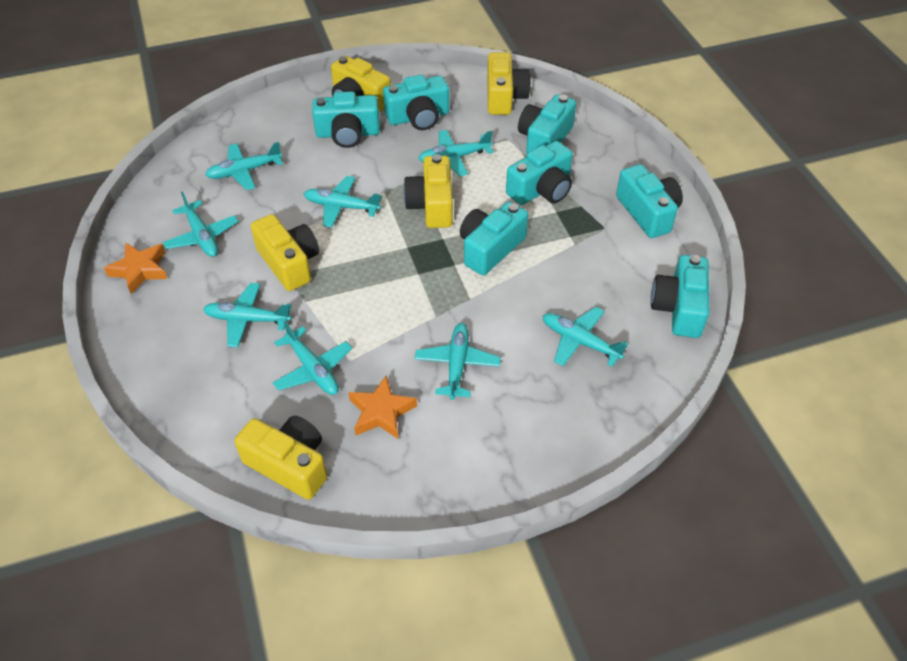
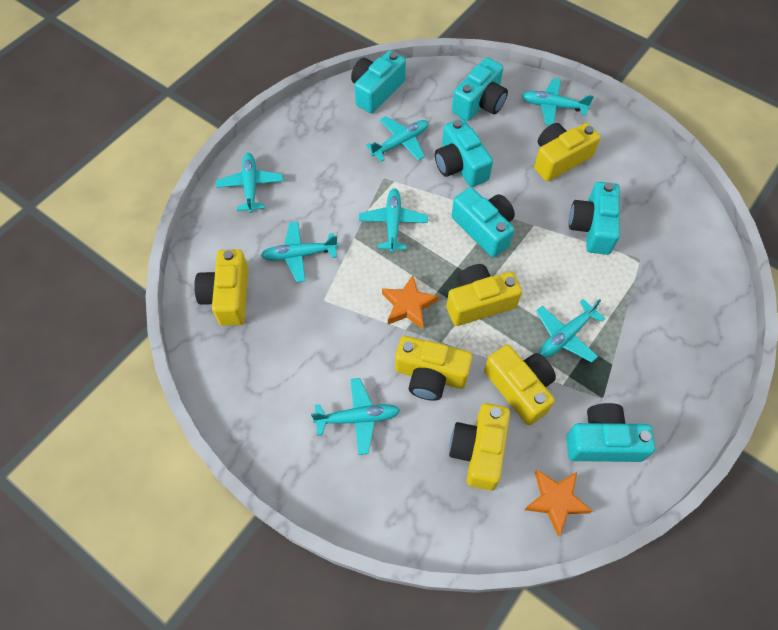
turquoise camera: 7 -> 6
turquoise plane: 8 -> 7
yellow camera: 5 -> 6

